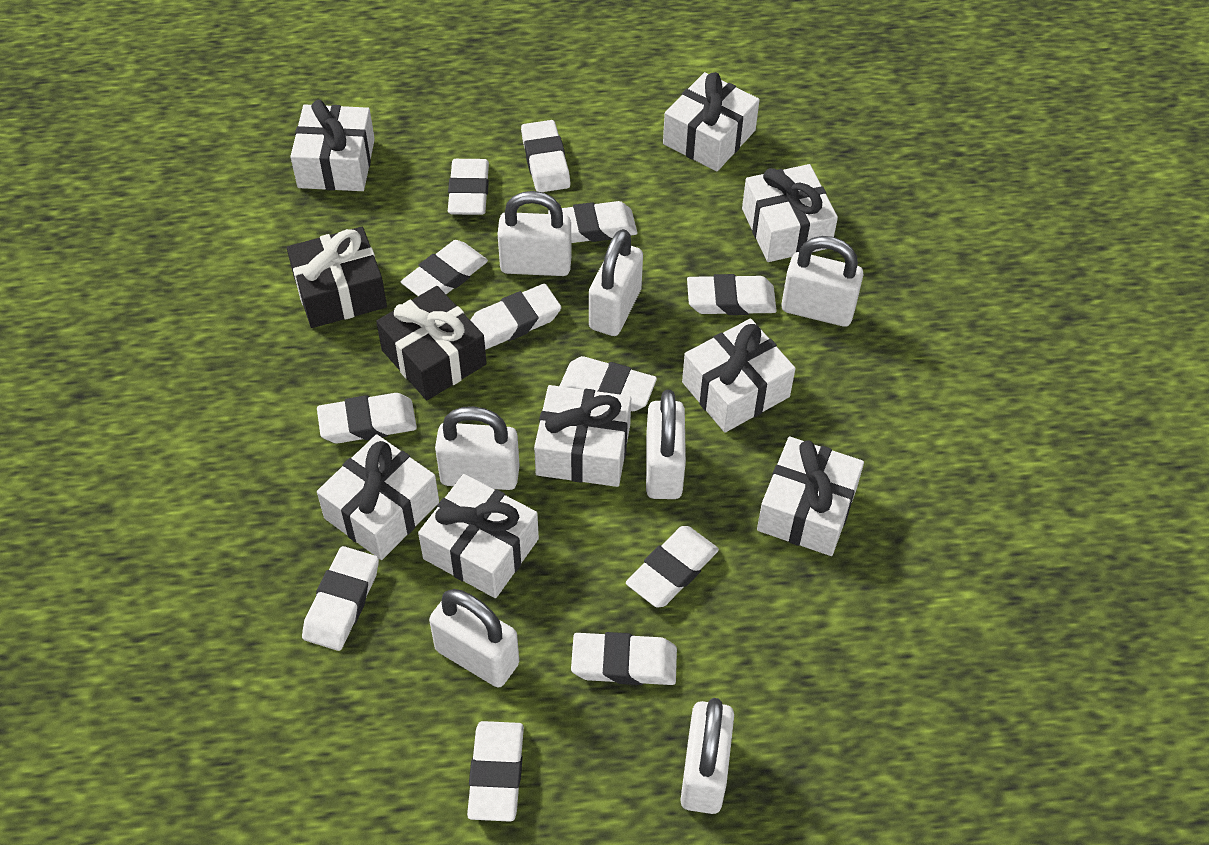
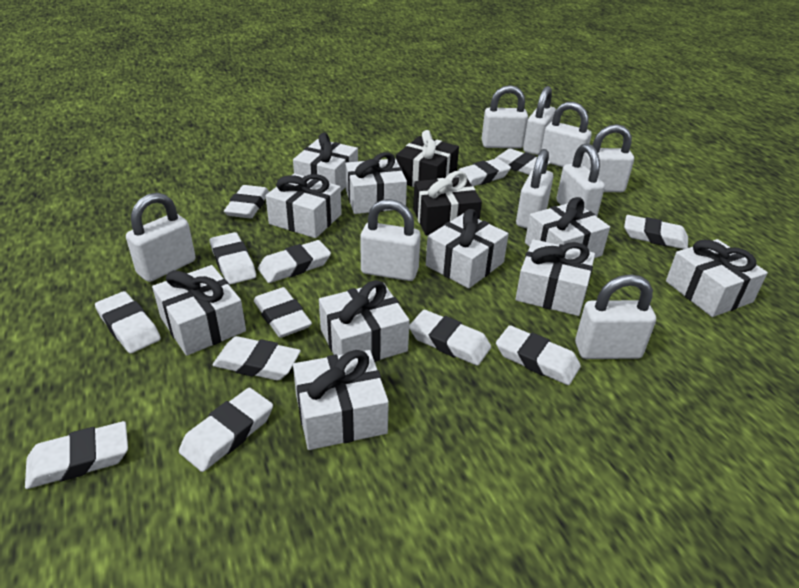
white eraser: 12 -> 13
white gift: 8 -> 10
white padlock: 7 -> 9

